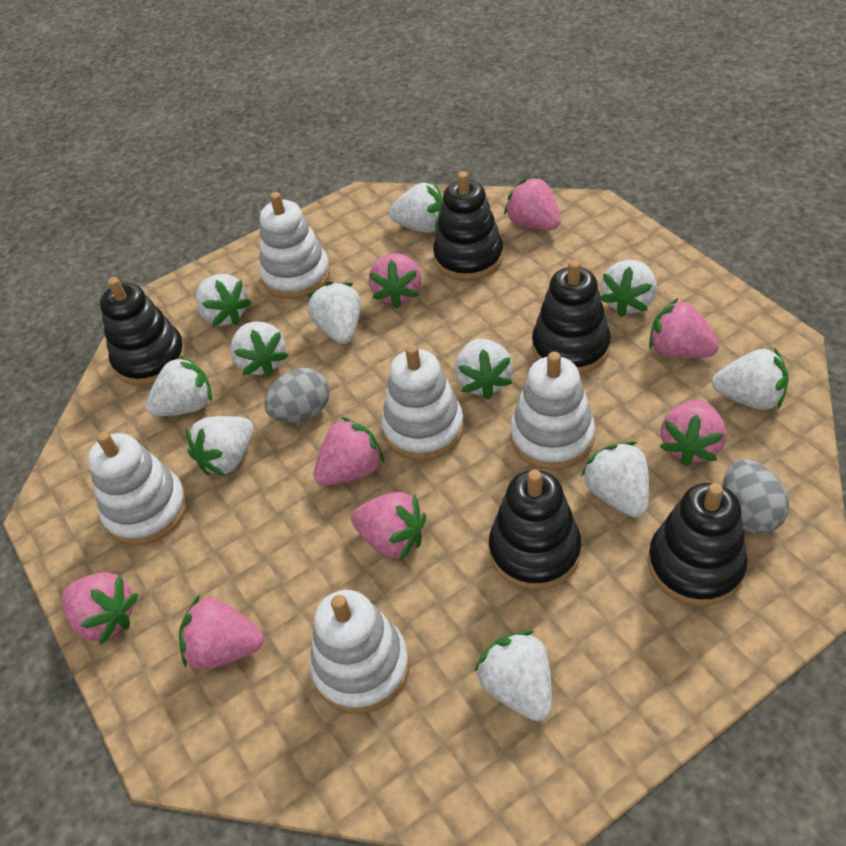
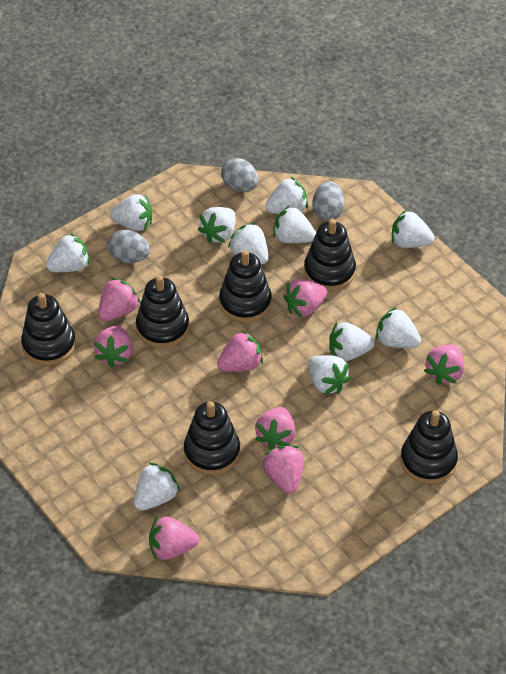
black stacking toy: 5 -> 6
grey egg: 2 -> 3
white stacking toy: 5 -> 0

